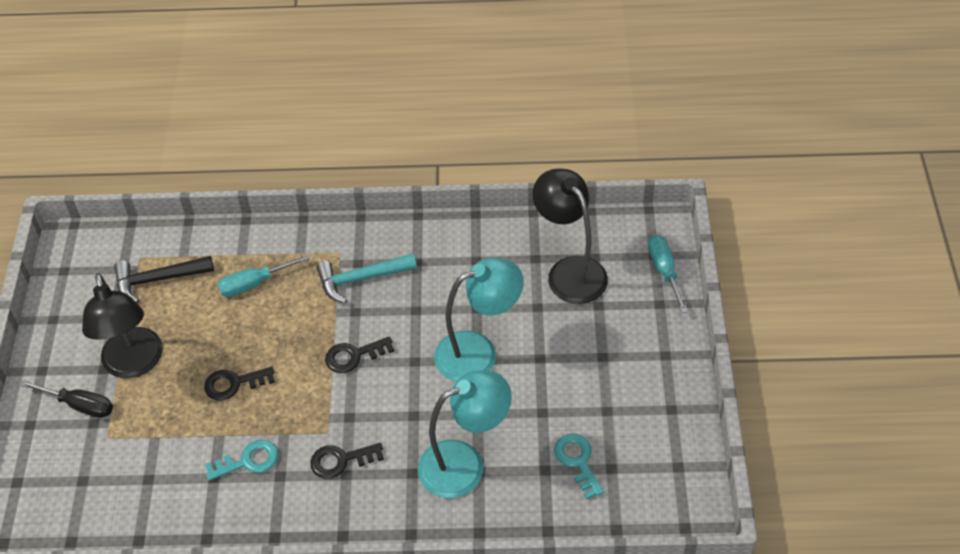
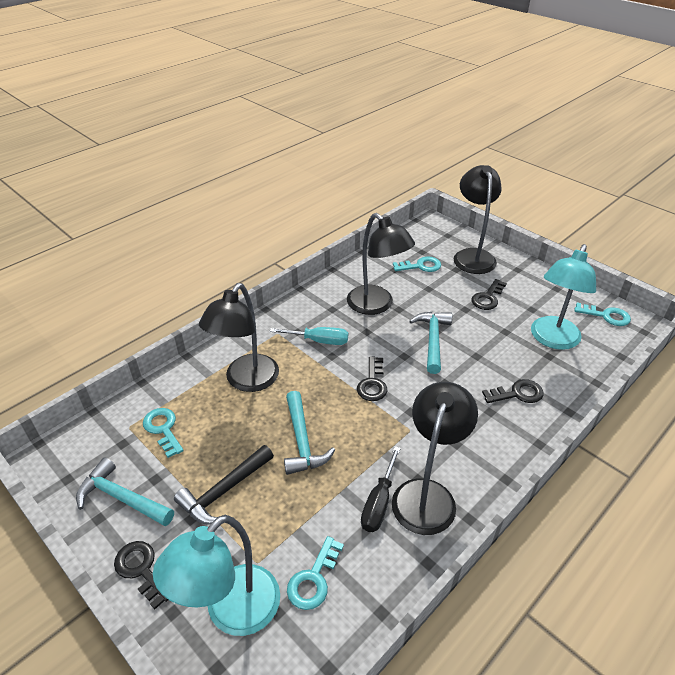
black key: 3 -> 4
black lamp: 2 -> 4
turquoise hammer: 1 -> 3
turquoise key: 2 -> 4
turquoise screwdriver: 2 -> 1

